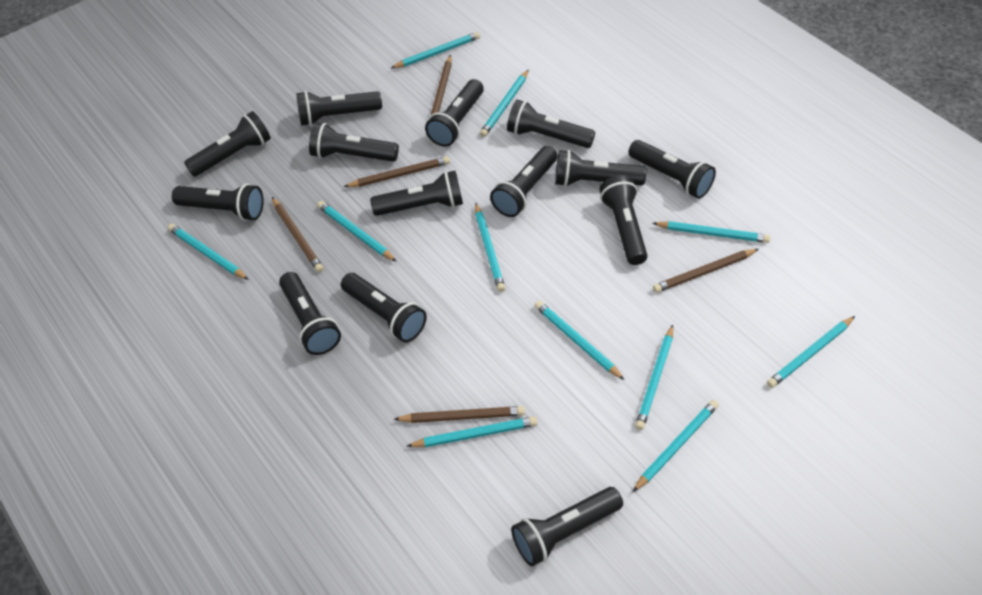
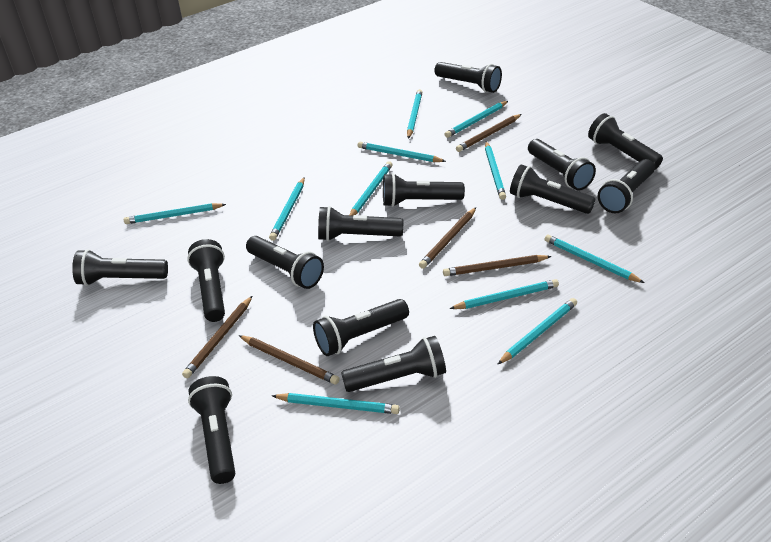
black flashlight: 14 -> 13

